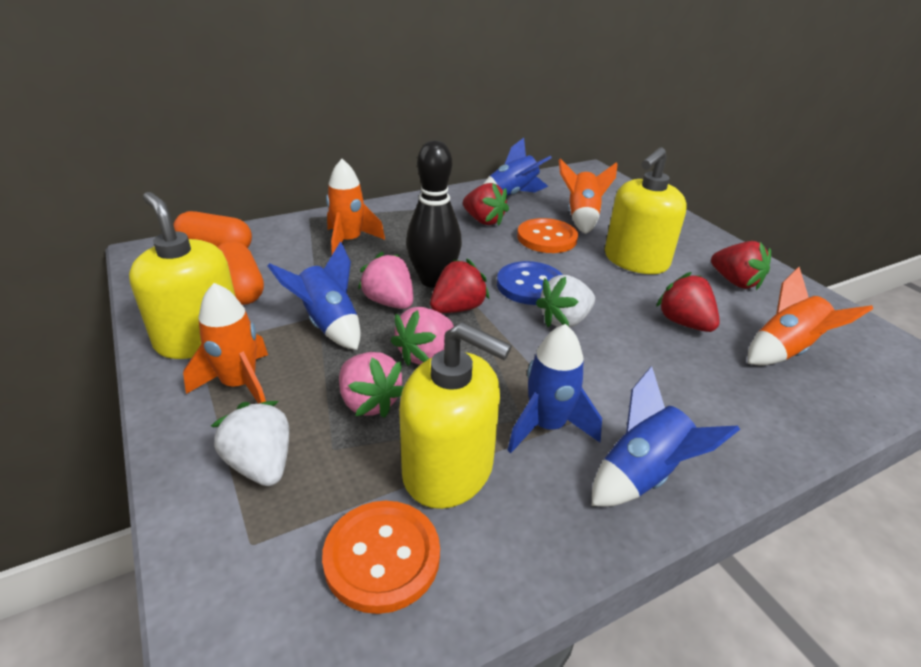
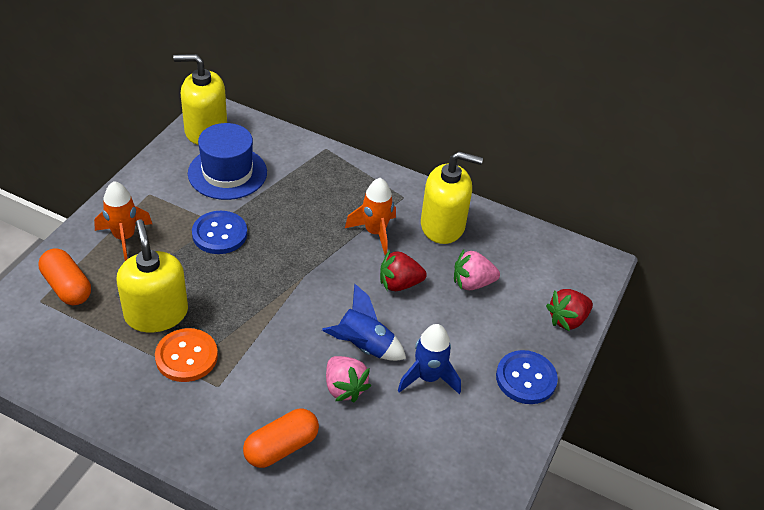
black bowling pin: 1 -> 0
blue button: 1 -> 2
blue hat: 0 -> 1
blue rocket: 4 -> 2
orange button: 2 -> 1
orange rocket: 4 -> 2
pink strawberry: 3 -> 2
red strawberry: 4 -> 2
white strawberry: 2 -> 0

